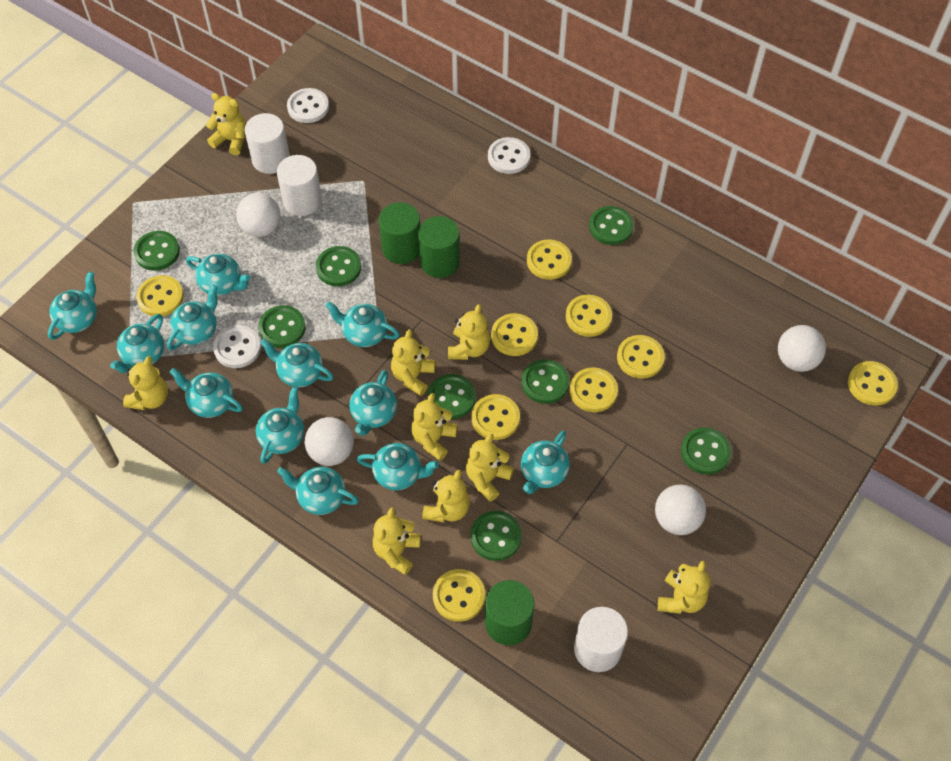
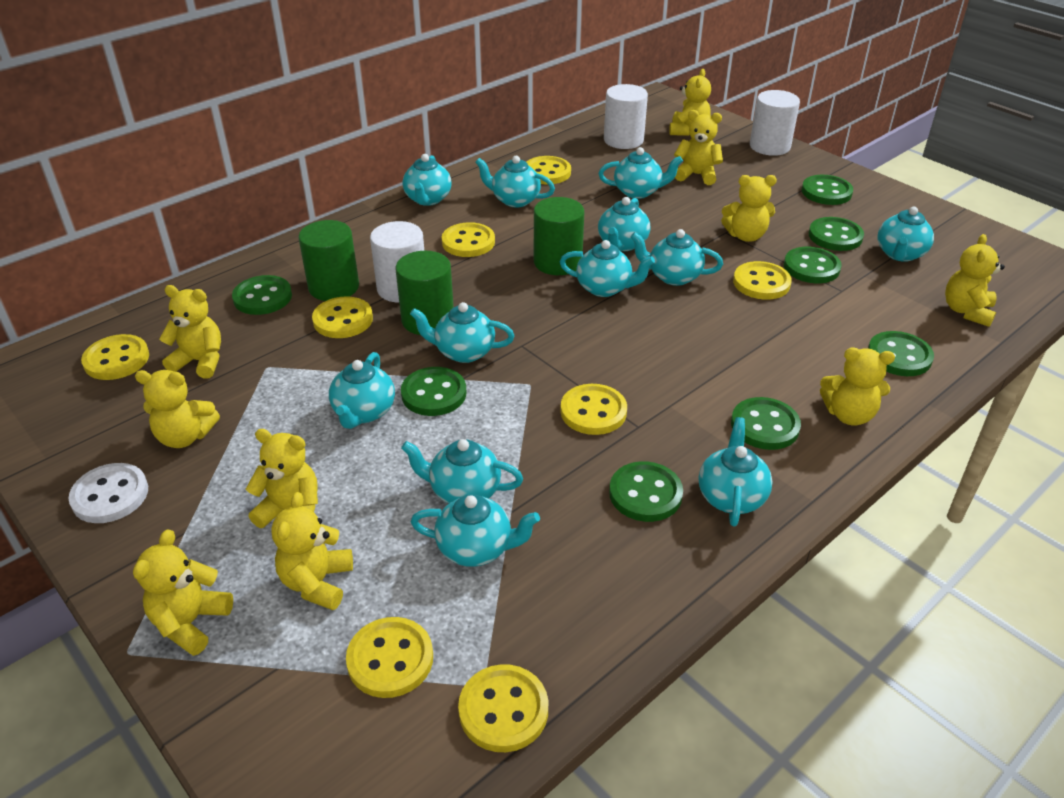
white ball: 4 -> 0
white button: 3 -> 1
yellow button: 9 -> 8
yellow teddy bear: 9 -> 10

